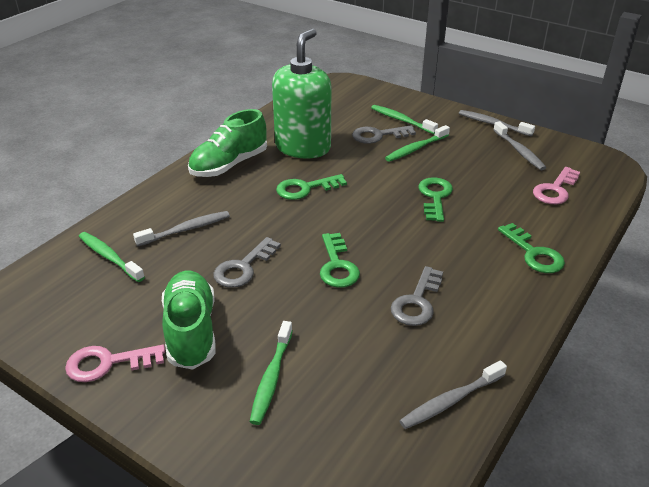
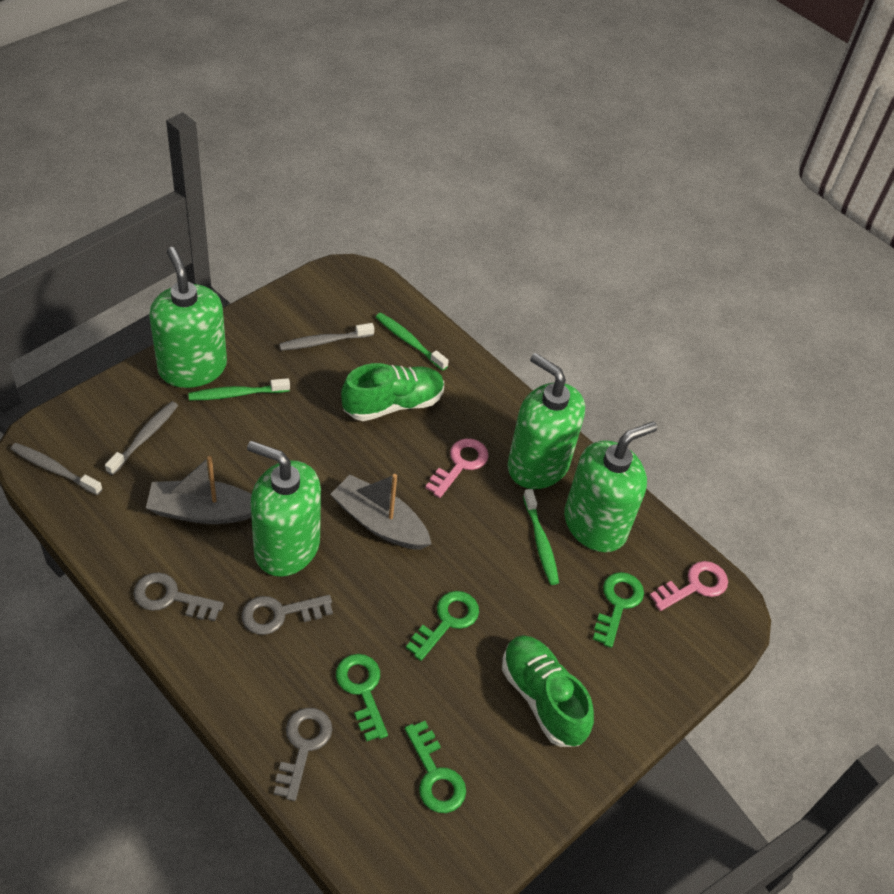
green soap dispenser: 1 -> 4
green toothbrush: 4 -> 3
grey boat: 0 -> 2
grey toothbrush: 4 -> 3

